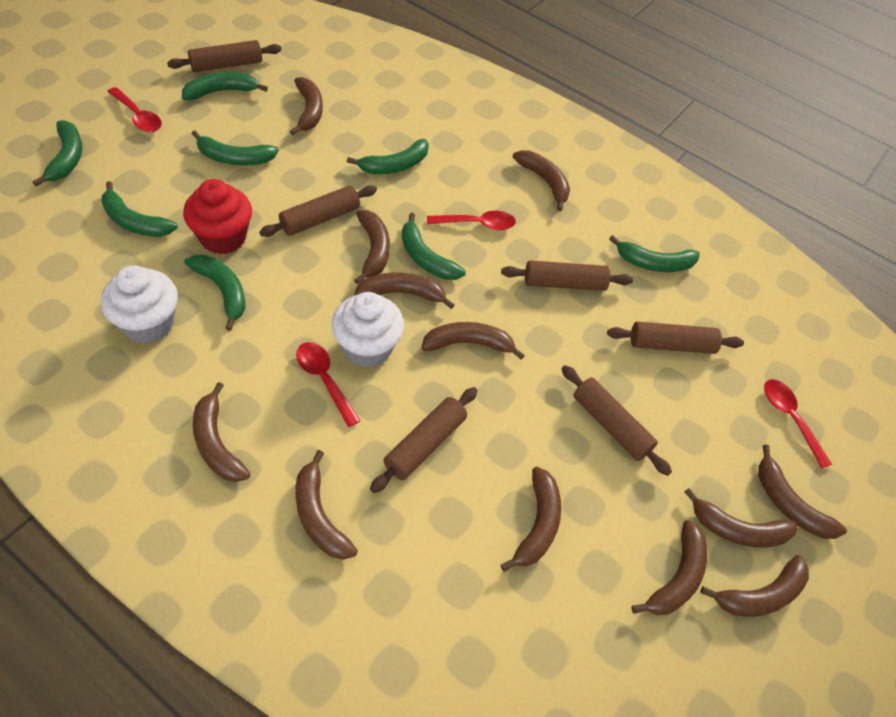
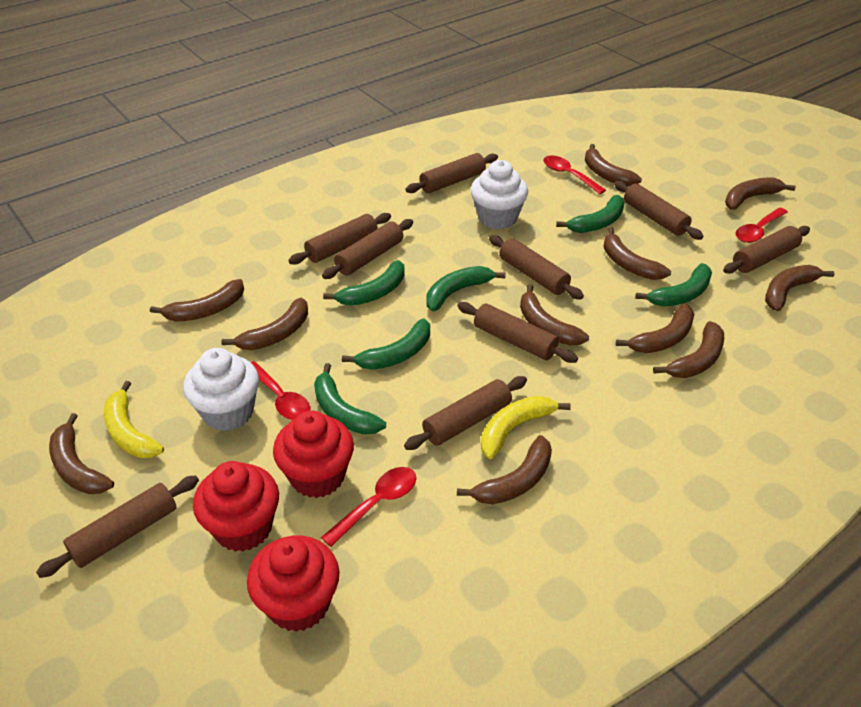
brown banana: 12 -> 11
brown rolling pin: 6 -> 9
green banana: 8 -> 6
red cupcake: 1 -> 3
yellow banana: 0 -> 2

